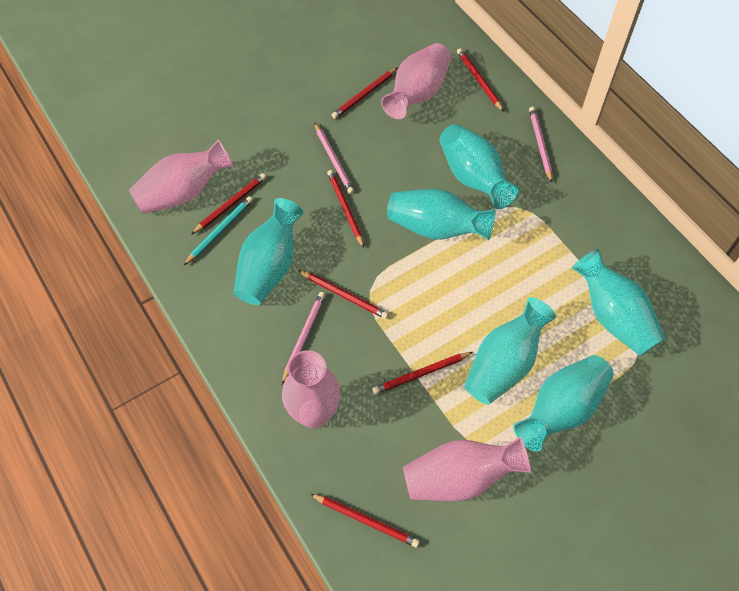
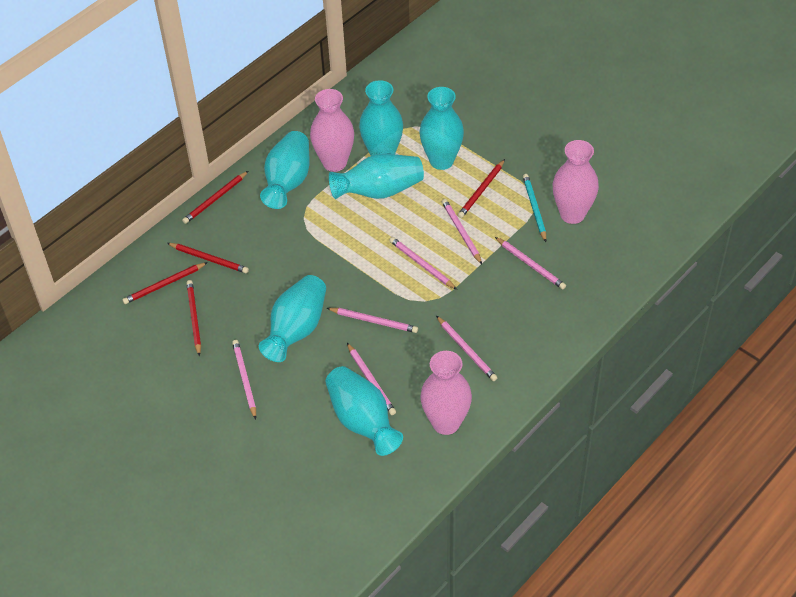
pink pencil: 3 -> 7
pink vase: 4 -> 3
red pencil: 7 -> 5

